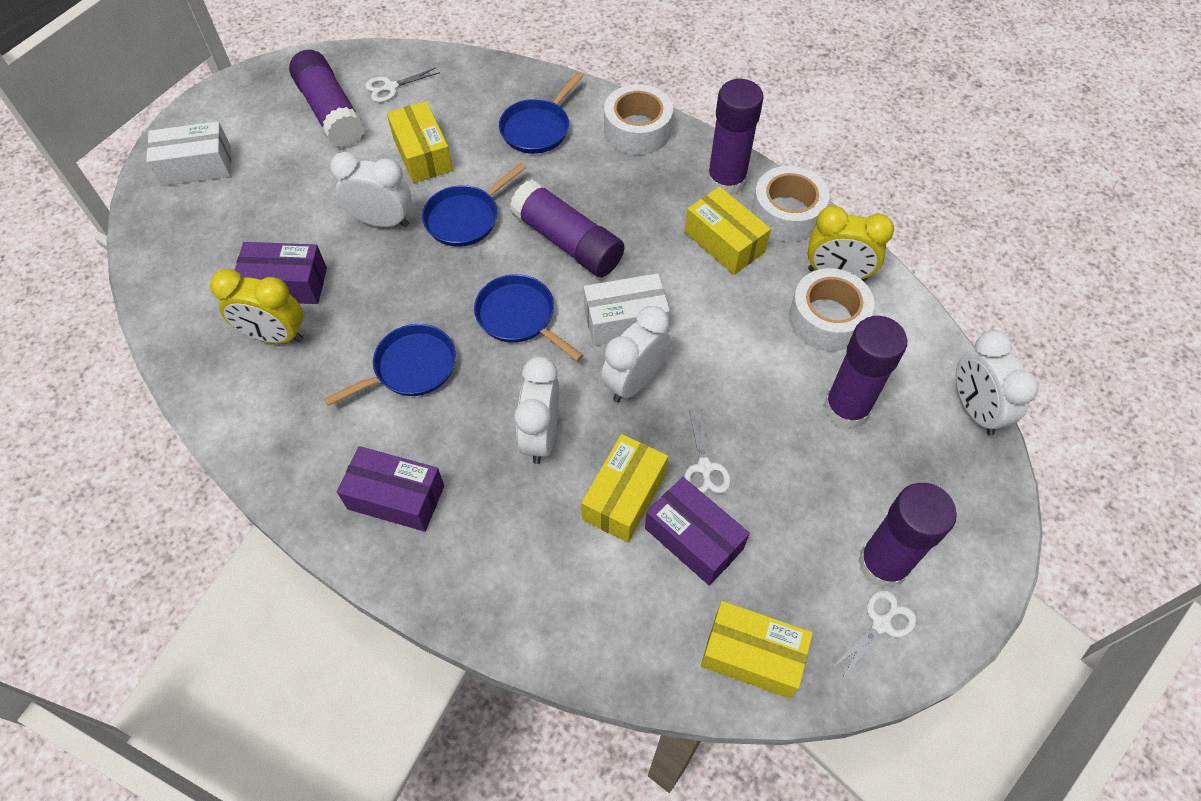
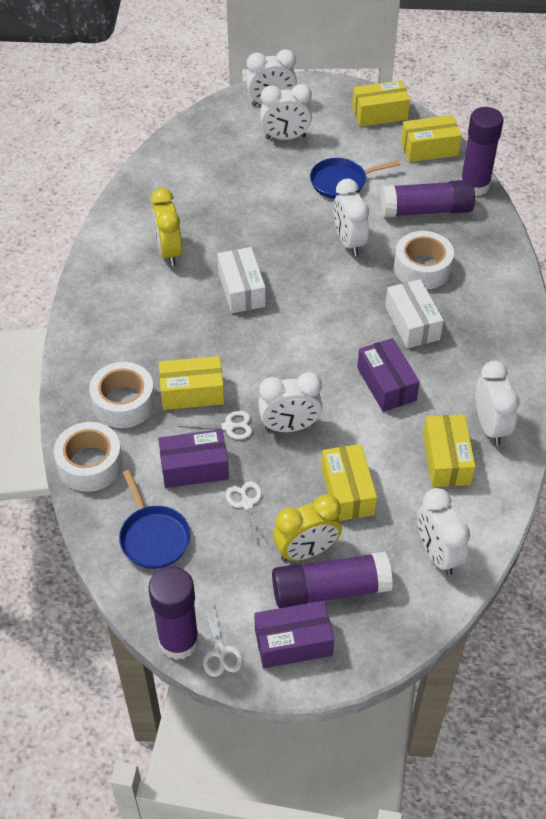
blue pan: 4 -> 2
purple glue stick: 5 -> 4
white clock: 4 -> 6
yellow box: 4 -> 5

